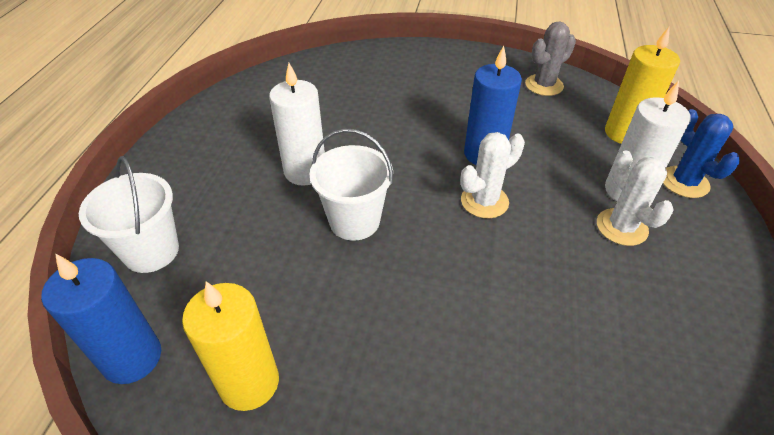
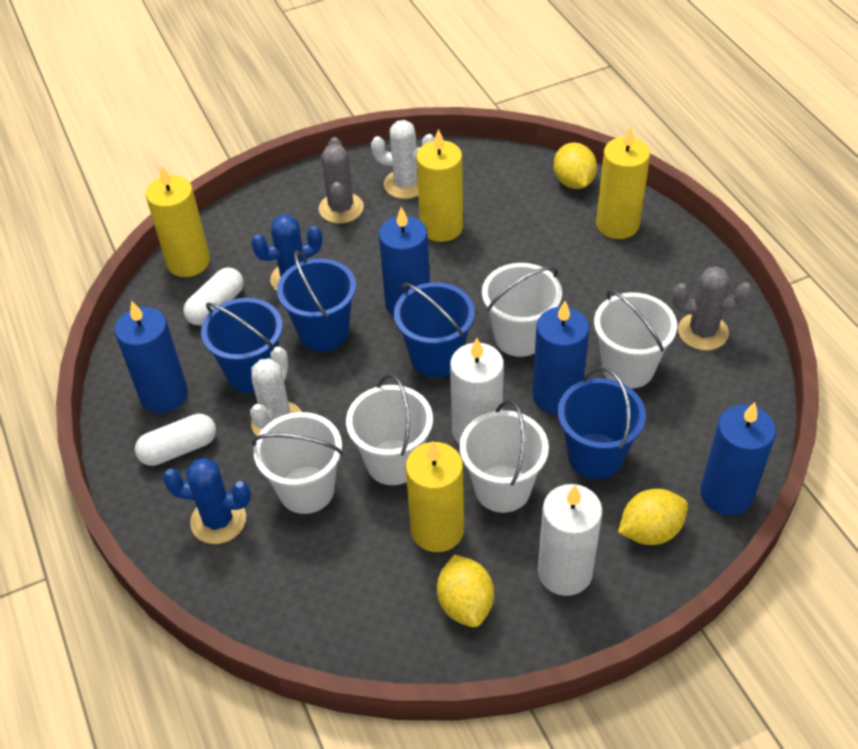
blue bucket: 0 -> 4
blue cactus: 1 -> 2
blue candle: 2 -> 4
grey cactus: 1 -> 2
white bucket: 2 -> 5
white capsule: 0 -> 2
yellow candle: 2 -> 4
yellow lemon: 0 -> 3

